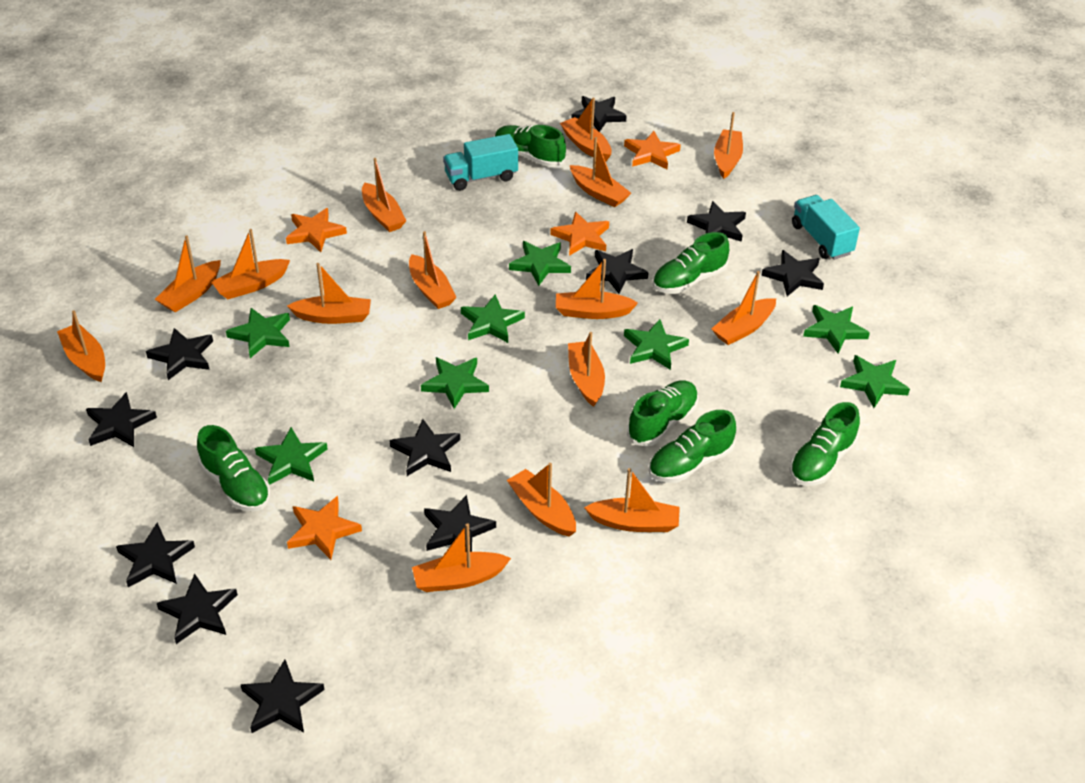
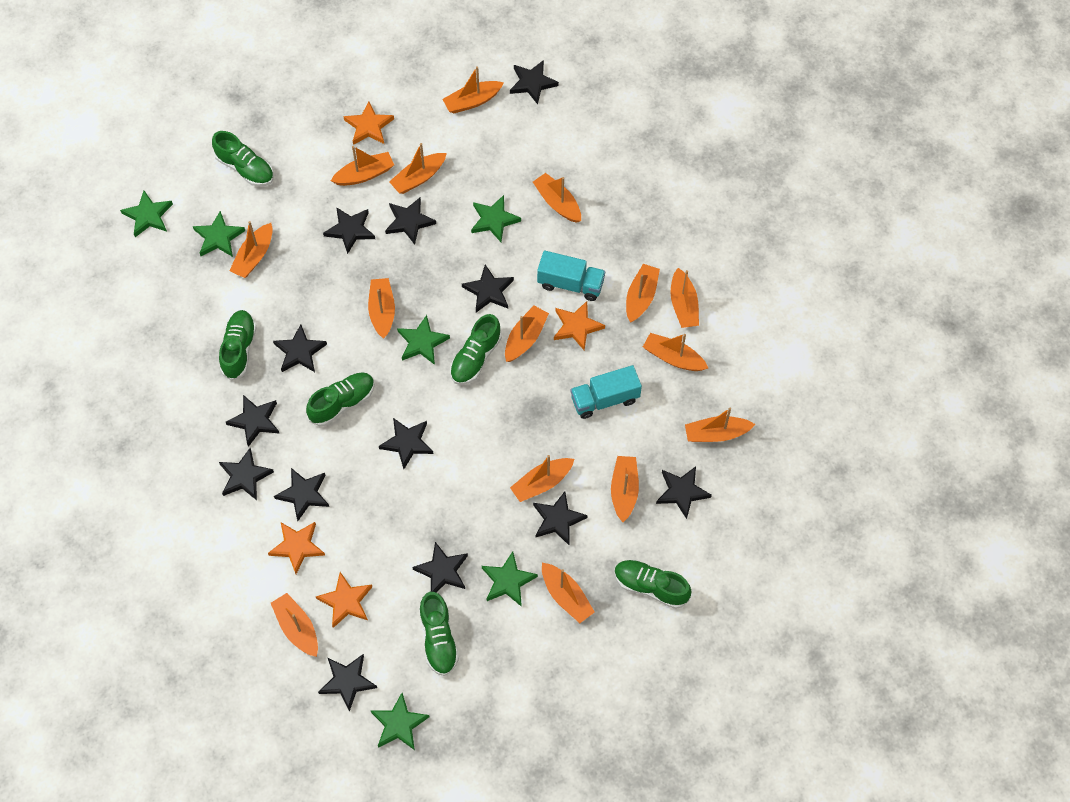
black star: 11 -> 13
green star: 8 -> 6

